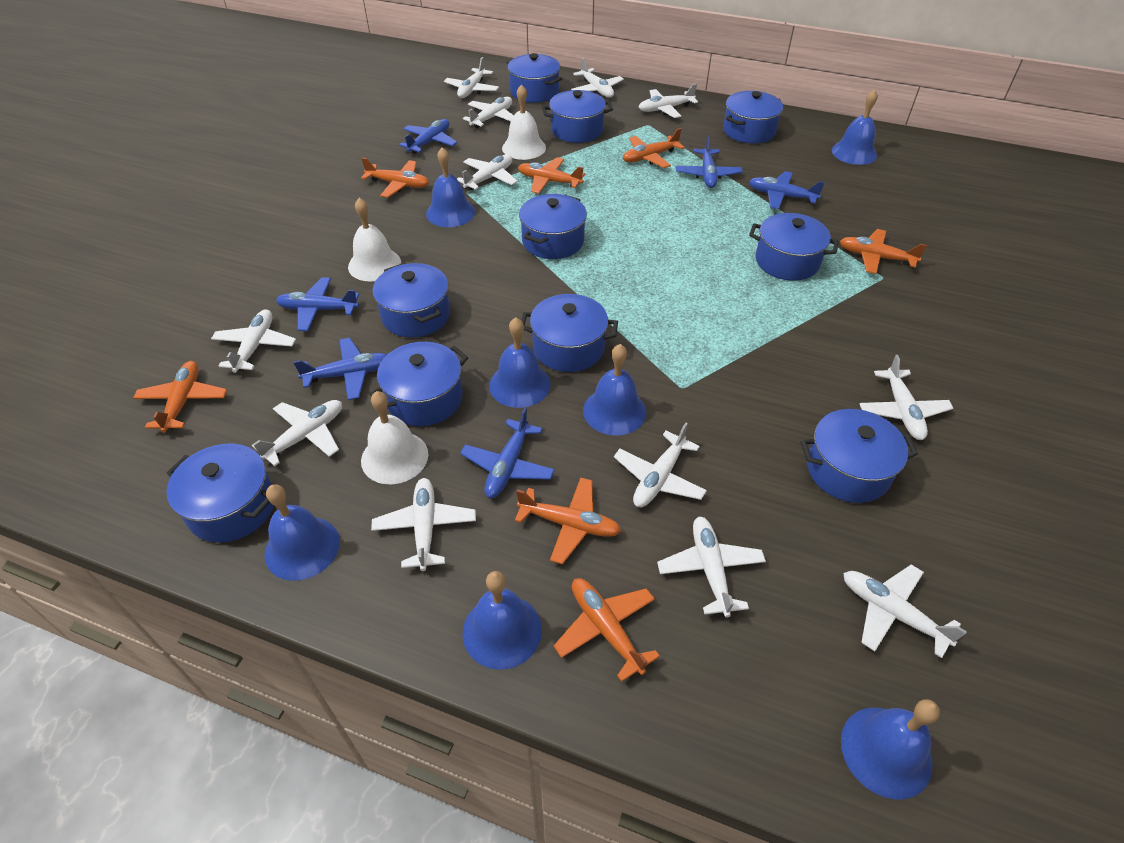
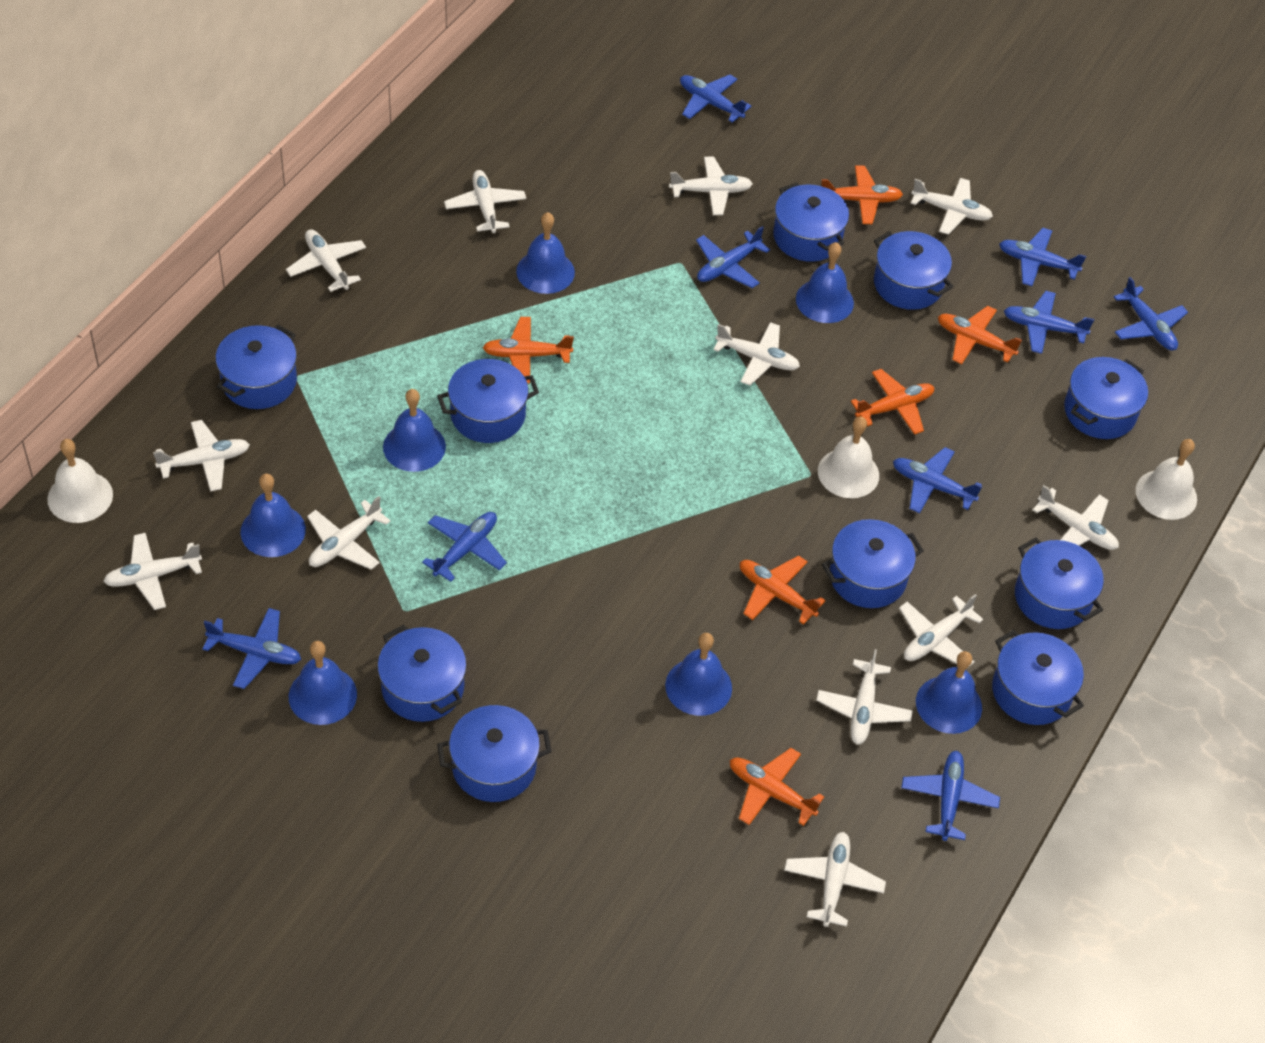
blue plane: 6 -> 9
orange plane: 7 -> 6

